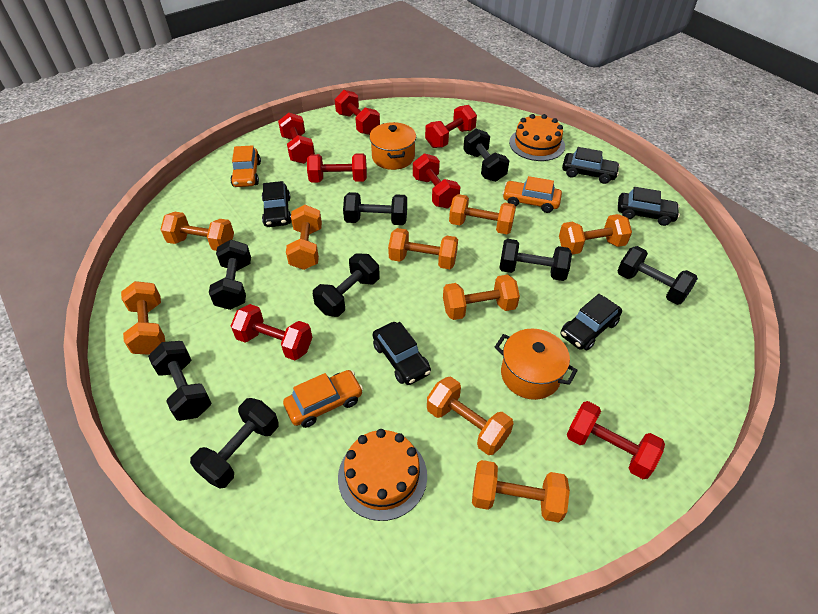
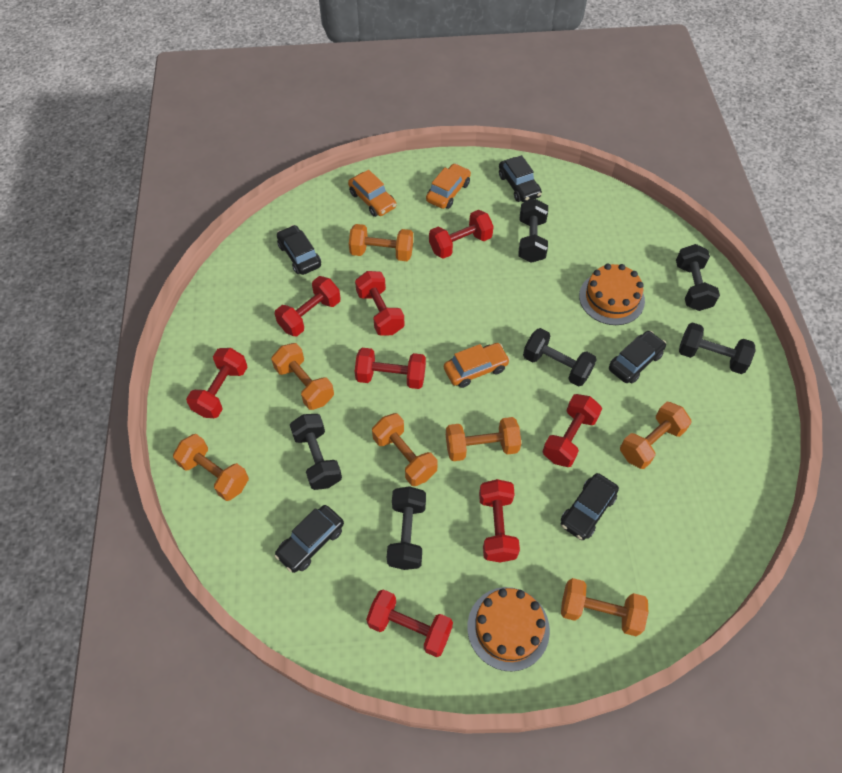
black dumbbell: 8 -> 6
orange dumbbell: 9 -> 7
orange pot: 2 -> 0
red dumbbell: 7 -> 8

